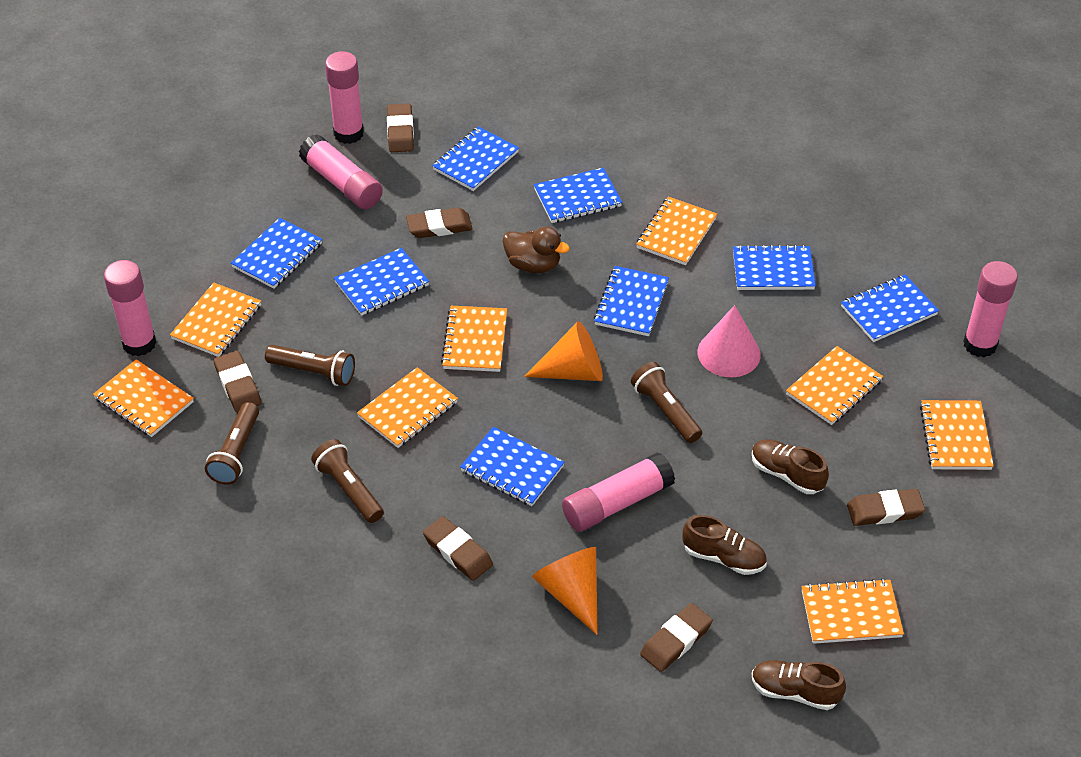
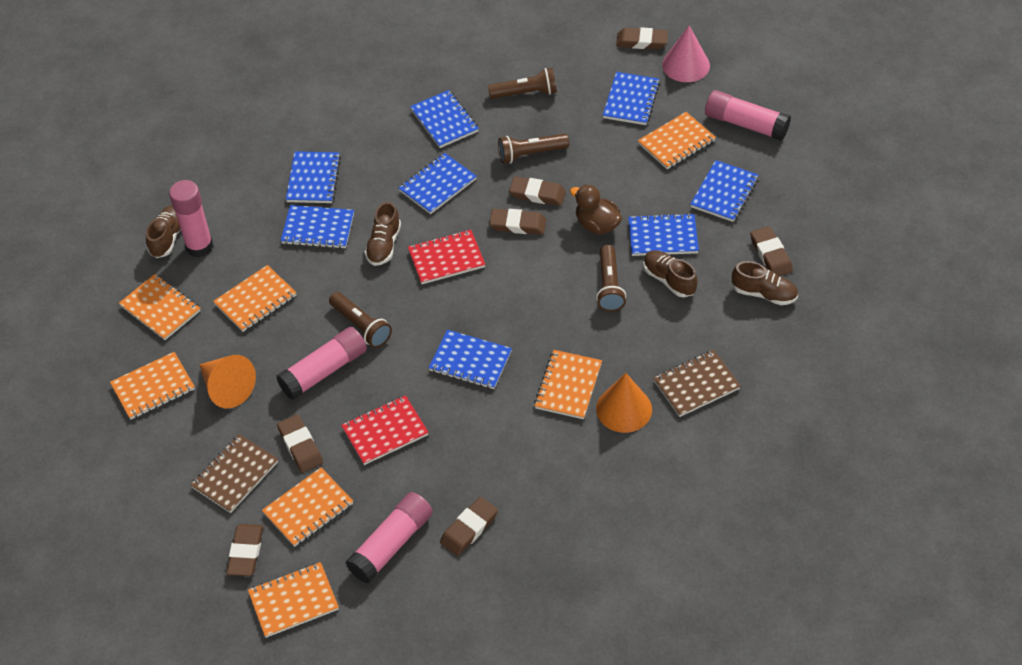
brown eraser: 6 -> 7
brown notebook: 0 -> 2
brown shoe: 3 -> 4
orange notebook: 8 -> 7
pink glue stick: 5 -> 4
red notebook: 0 -> 2

